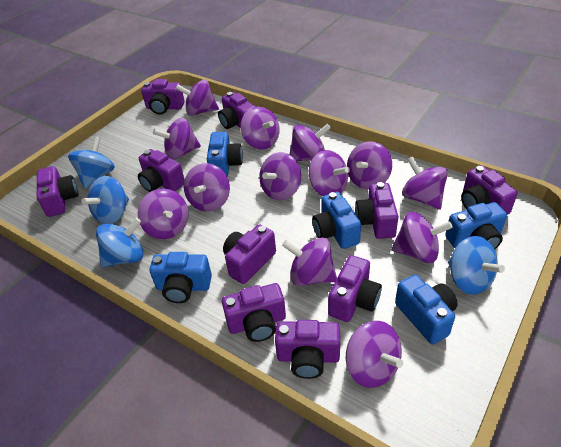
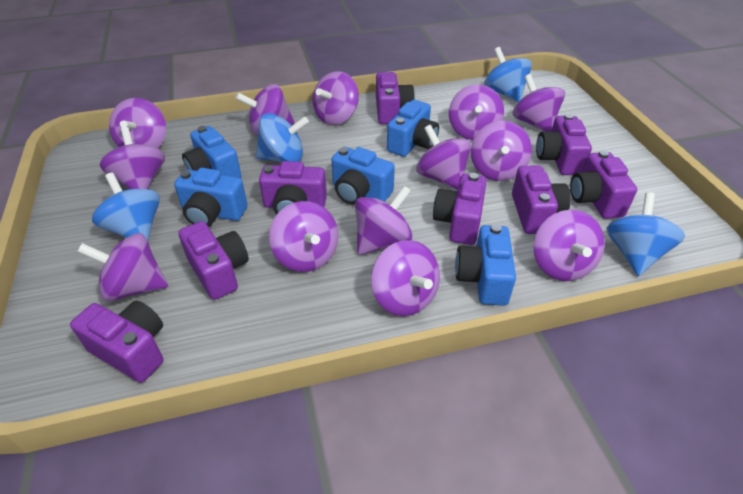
purple camera: 10 -> 8

